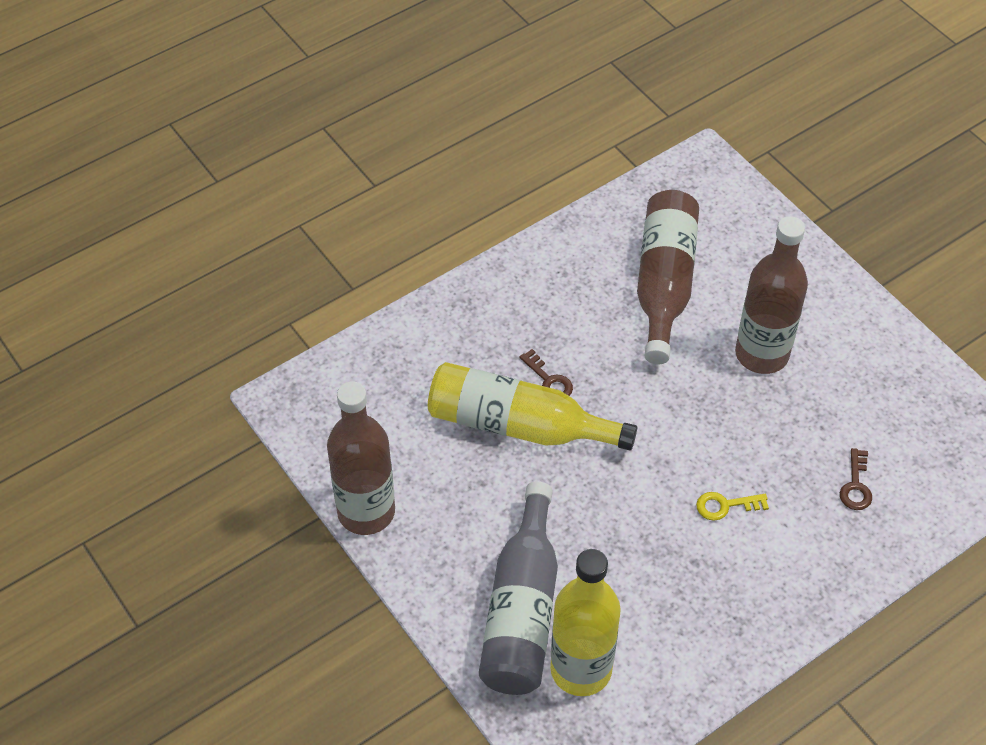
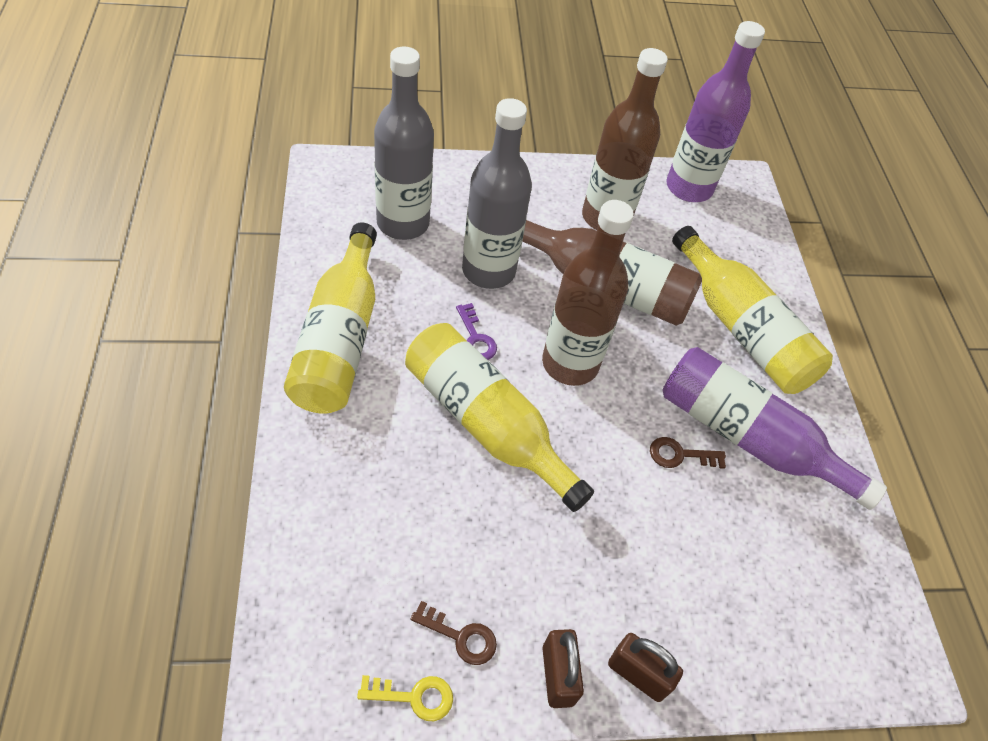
brown padlock: 0 -> 2
grey bottle: 1 -> 2
purple bottle: 0 -> 2
purple key: 0 -> 1
yellow bottle: 2 -> 3

